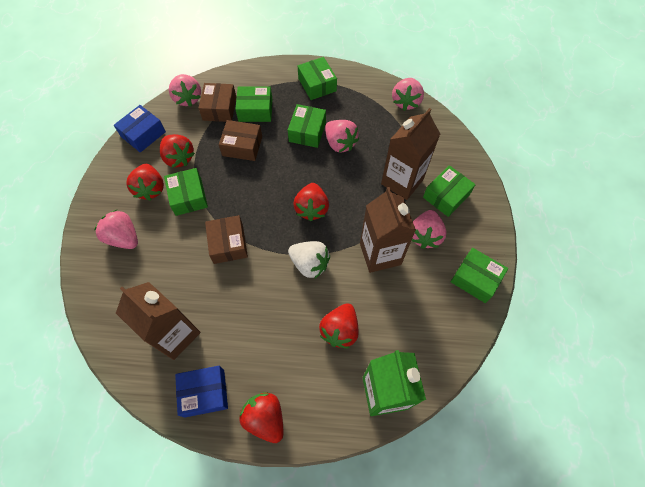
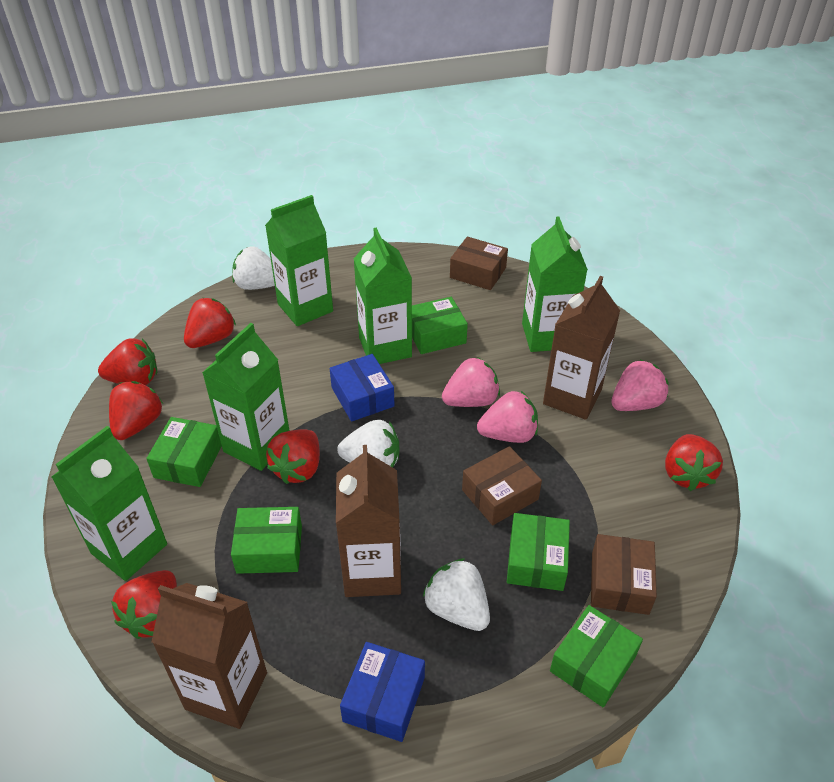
green box: 6 -> 5
green carton: 1 -> 5
pink strawberry: 5 -> 3
red strawberry: 5 -> 6
white strawberry: 1 -> 3

